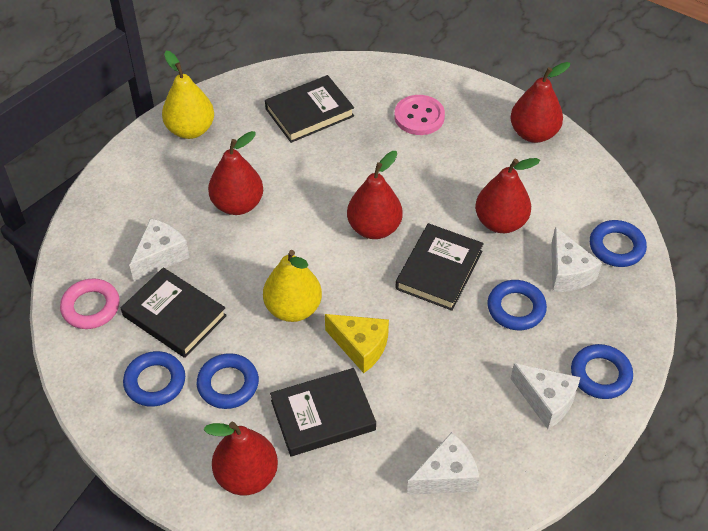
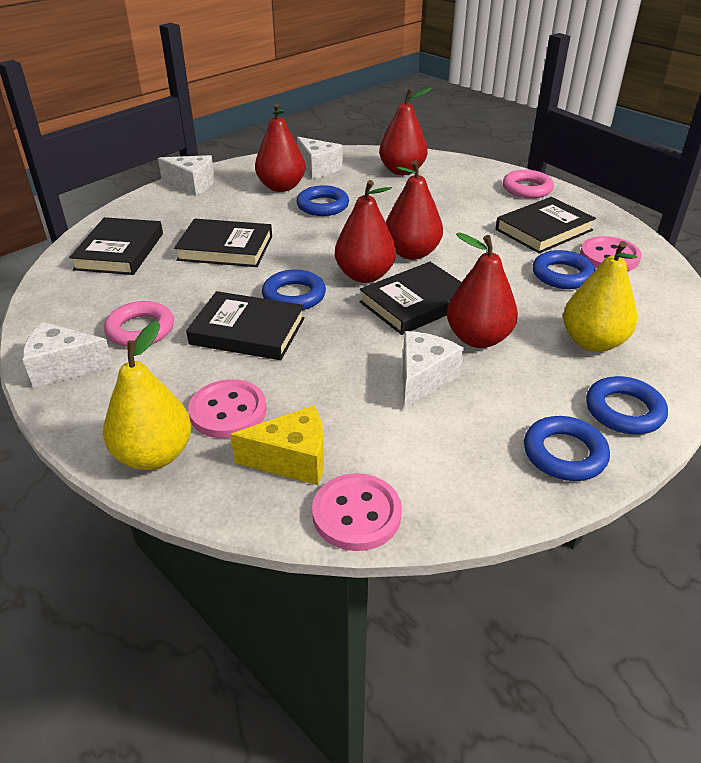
black book: 4 -> 5
pink button: 1 -> 3
pink ring: 1 -> 2

